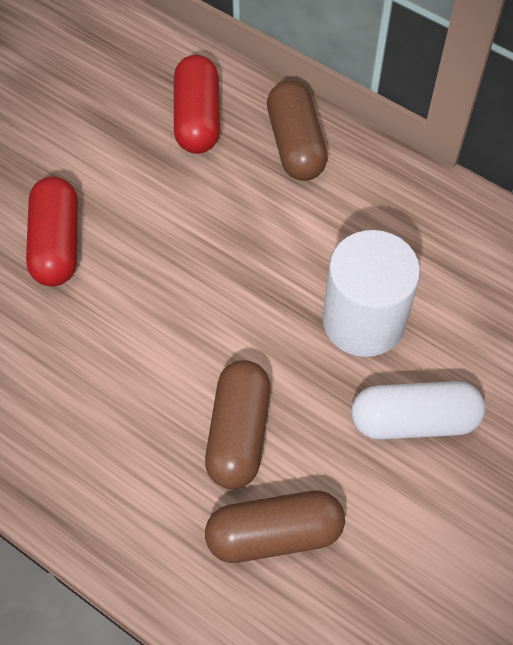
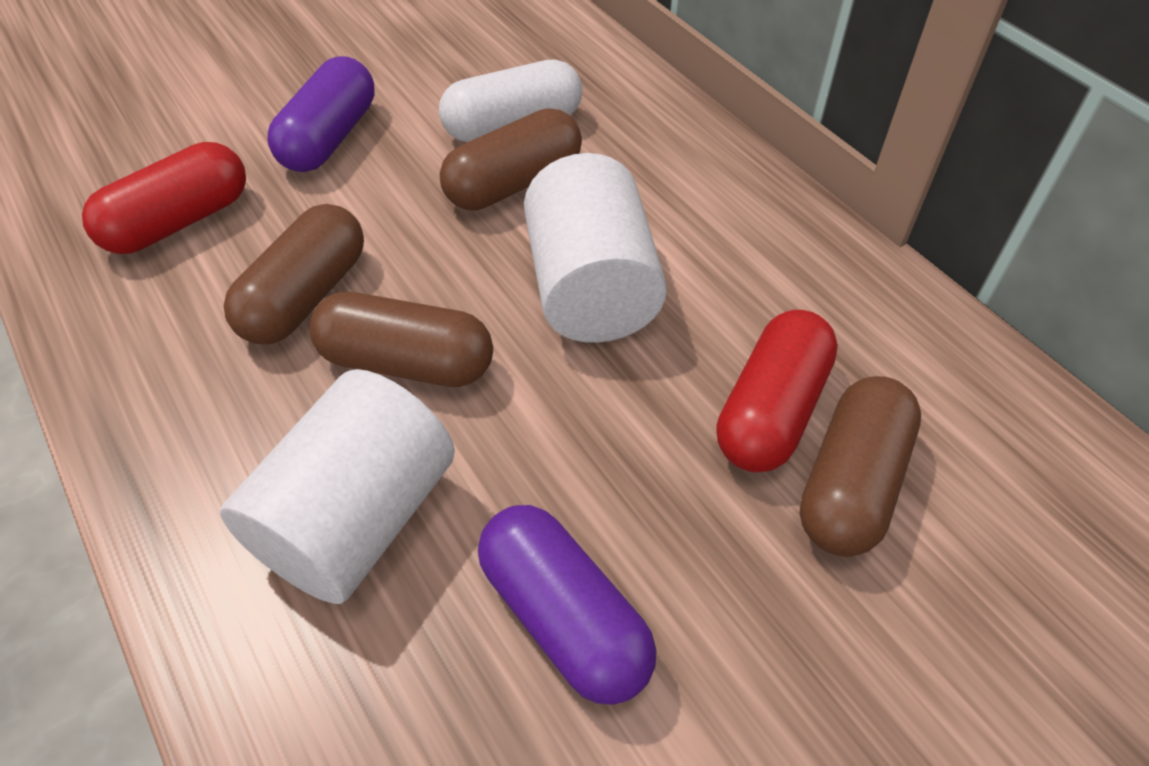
brown capsule: 3 -> 4
purple capsule: 0 -> 2
white cylinder: 1 -> 2

